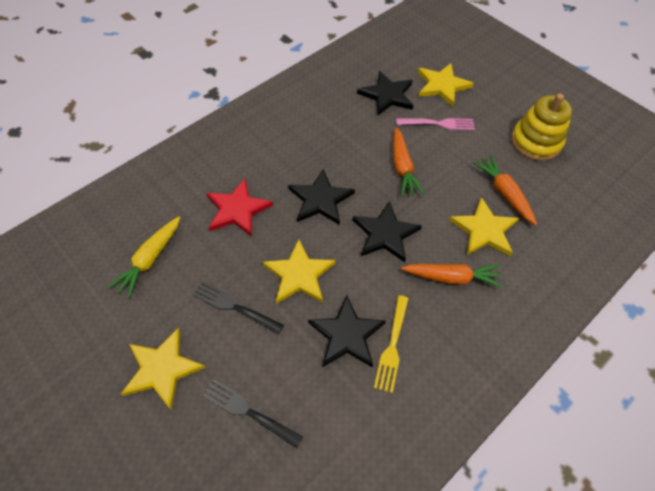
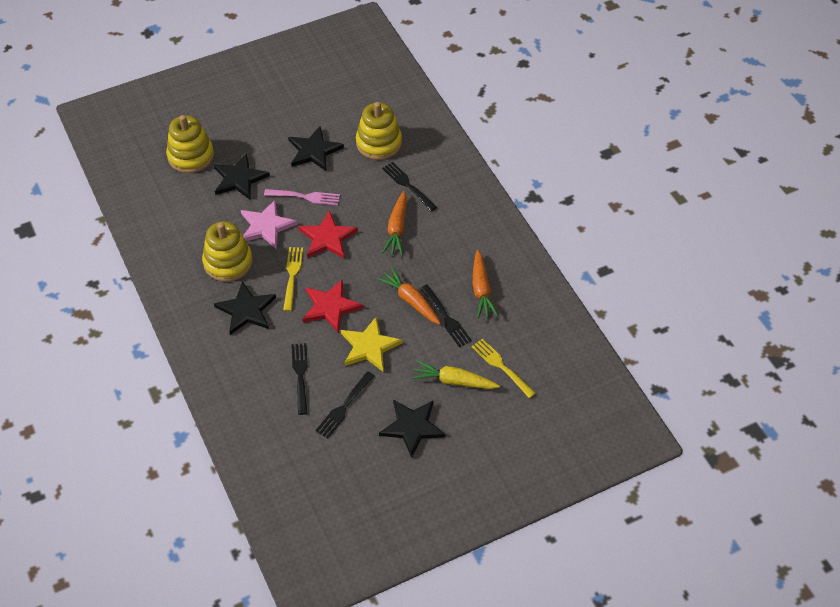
black fork: 2 -> 4
pink star: 0 -> 1
red star: 1 -> 2
yellow fork: 1 -> 2
yellow stacking toy: 1 -> 3
yellow star: 4 -> 1

